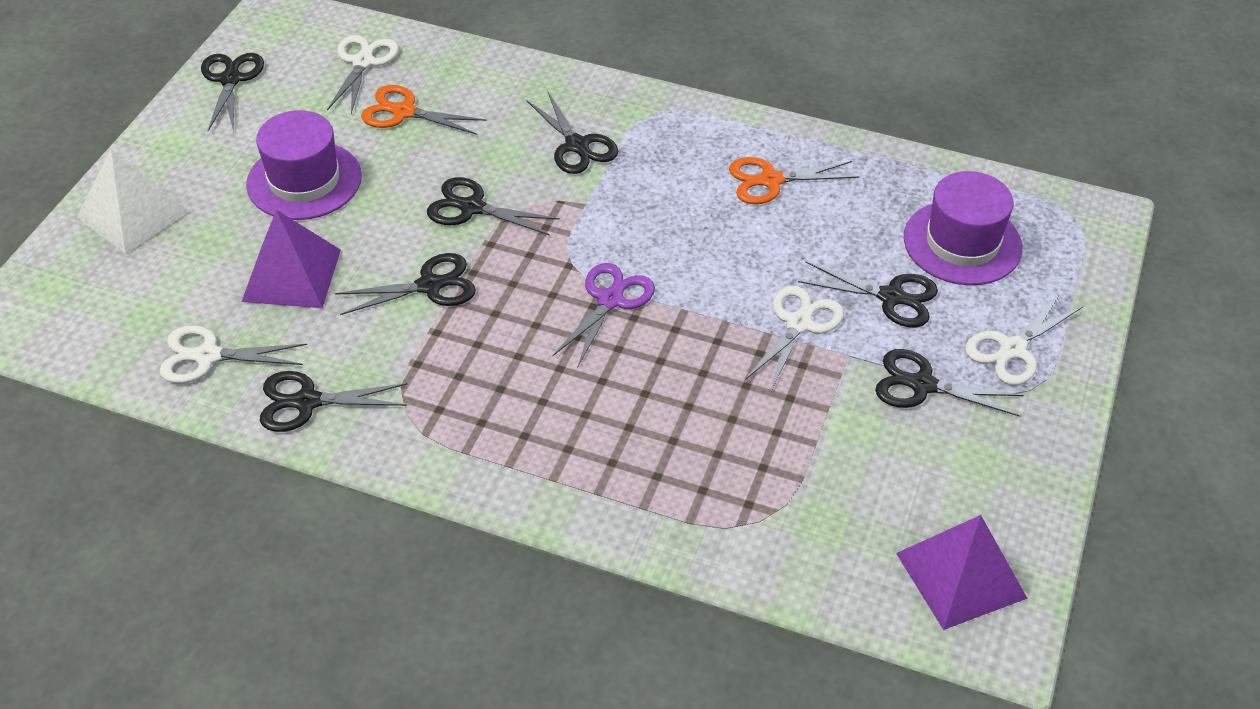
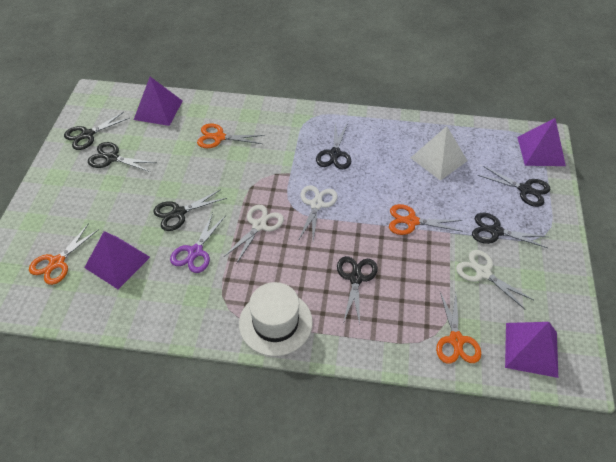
orange scissors: 2 -> 4
purple hat: 2 -> 0
purple pyramid: 2 -> 4
white hat: 0 -> 1
white scissors: 4 -> 3

